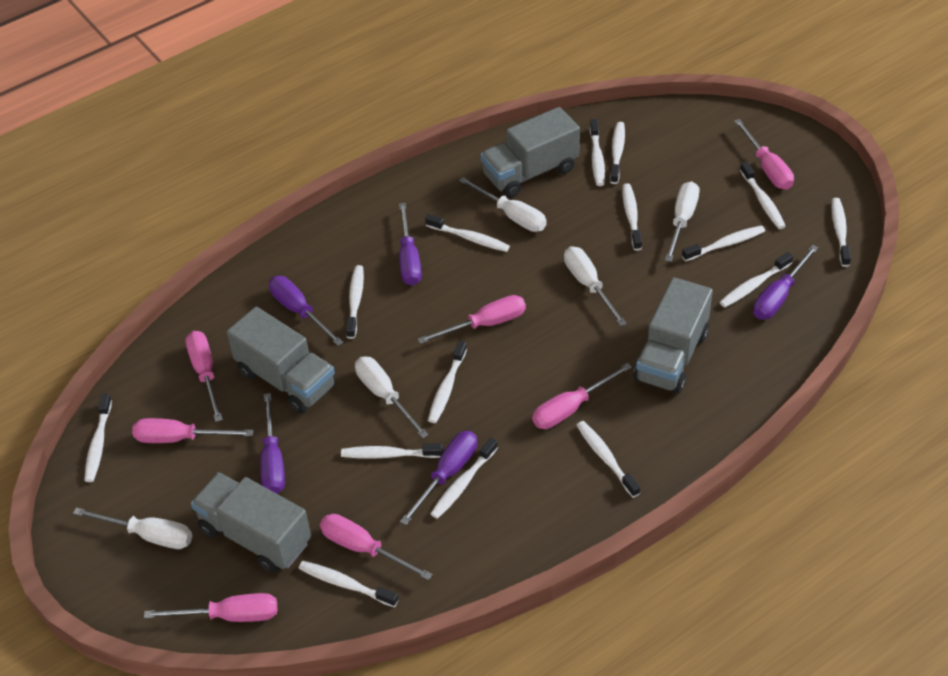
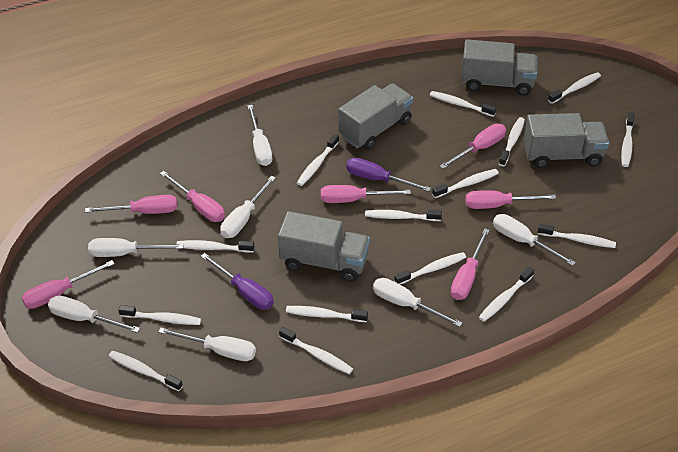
purple screwdriver: 5 -> 2
white screwdriver: 5 -> 7

